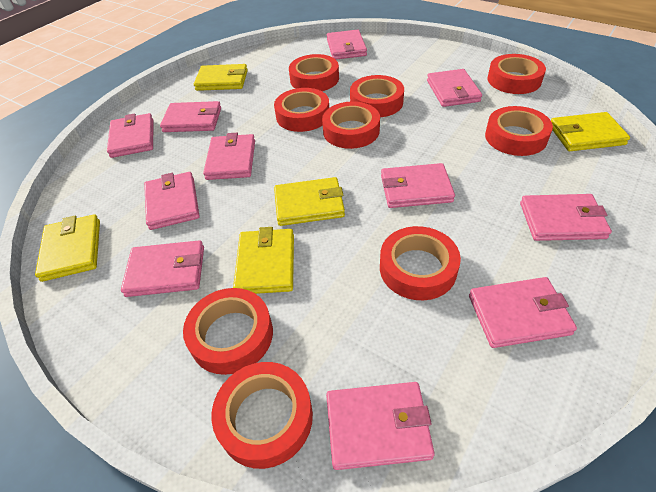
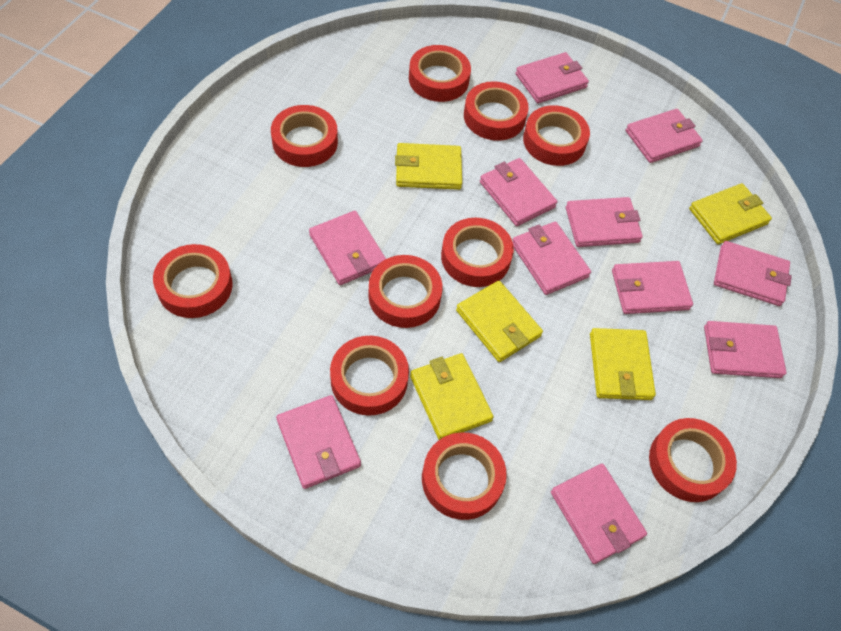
red tape: 9 -> 10

